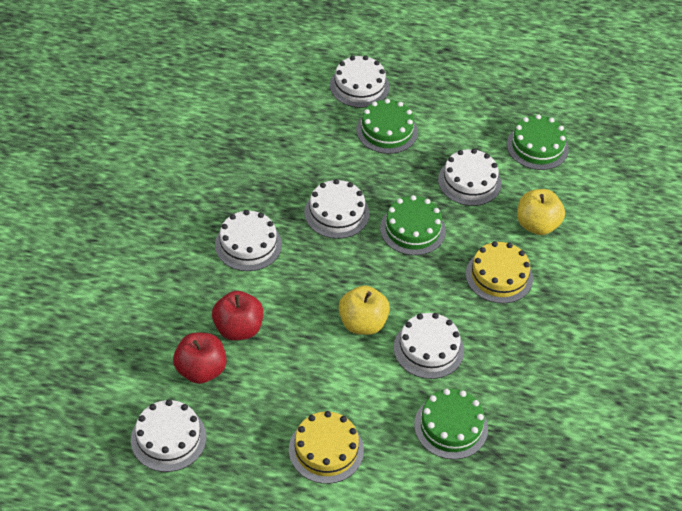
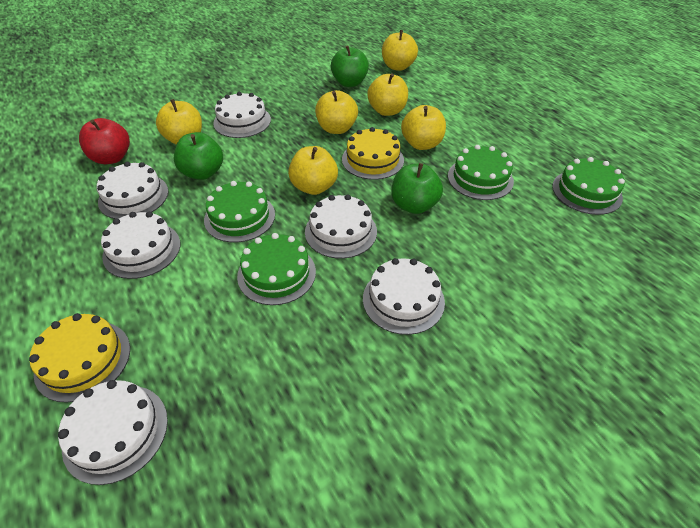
green apple: 0 -> 3
red apple: 2 -> 1
yellow apple: 2 -> 6

